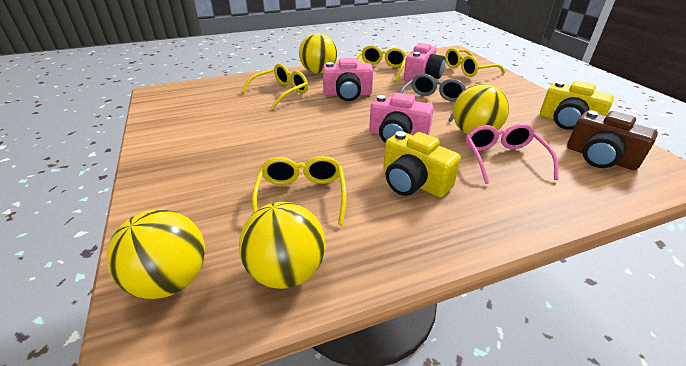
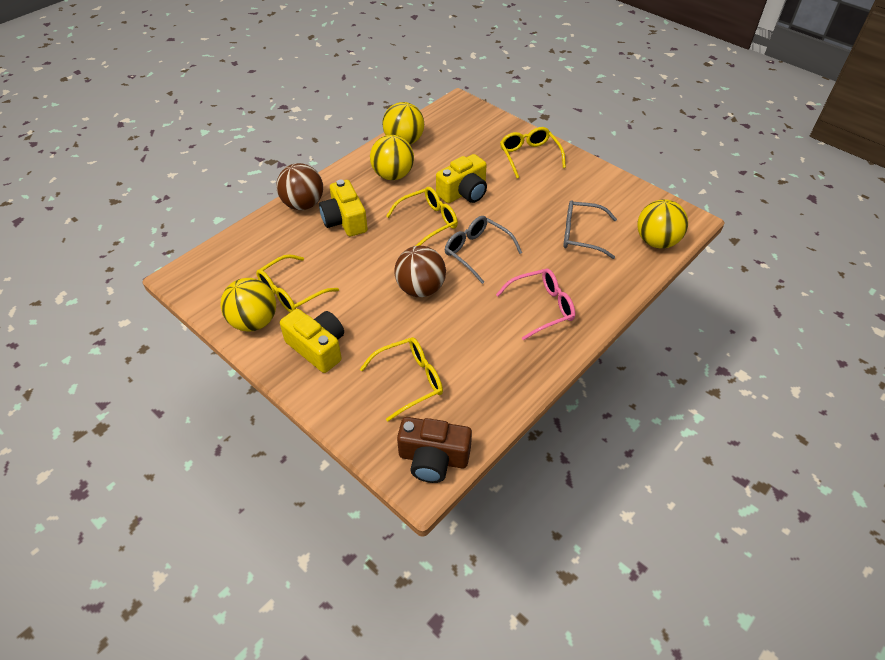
brown ball: 0 -> 2
grey glasses: 1 -> 2
pink camera: 3 -> 0
yellow camera: 2 -> 3

